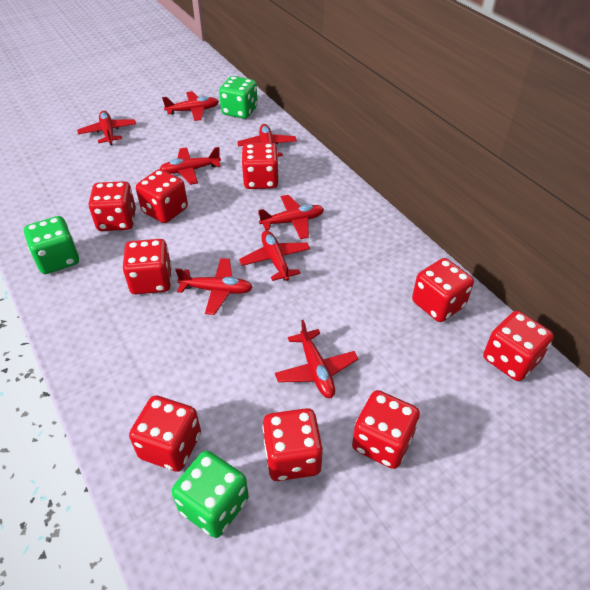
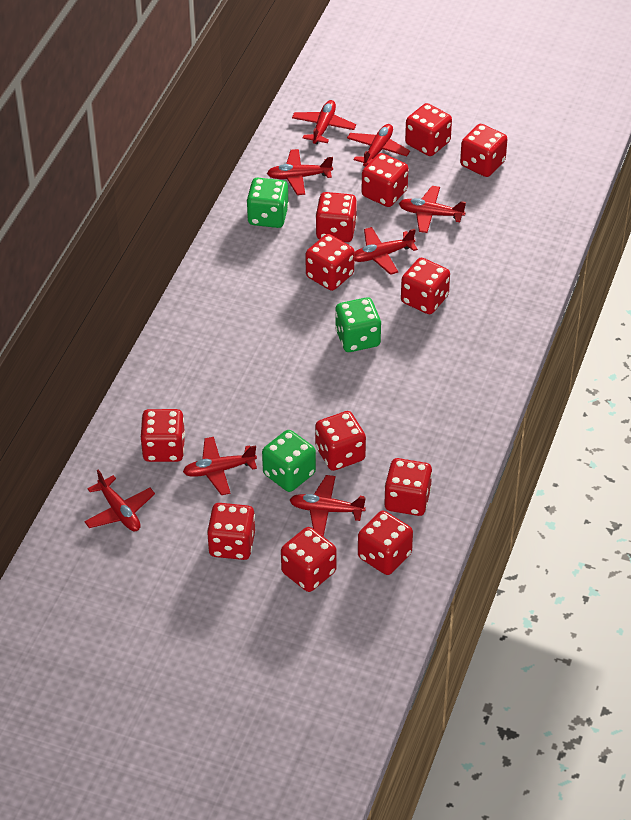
red dice: 9 -> 12

